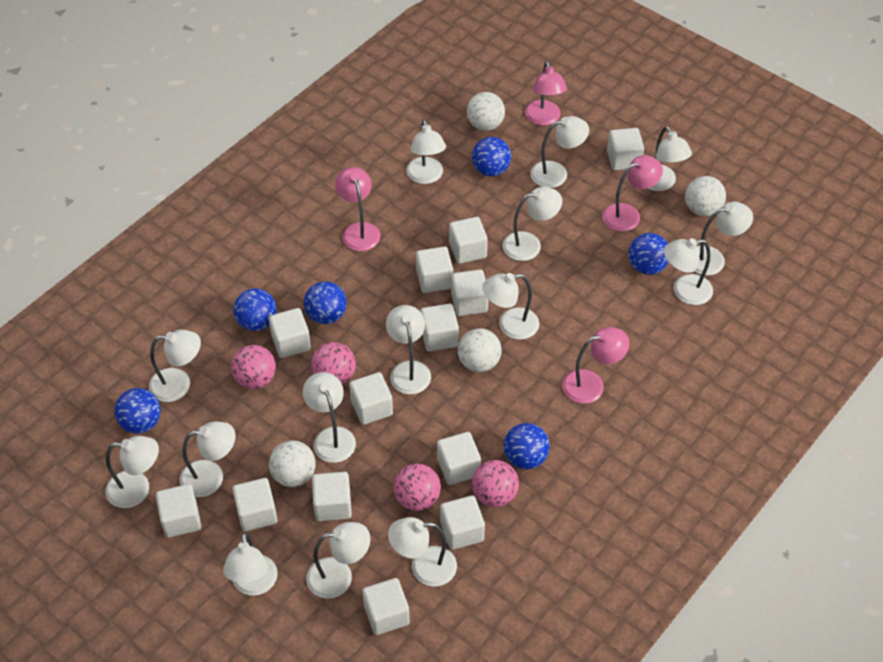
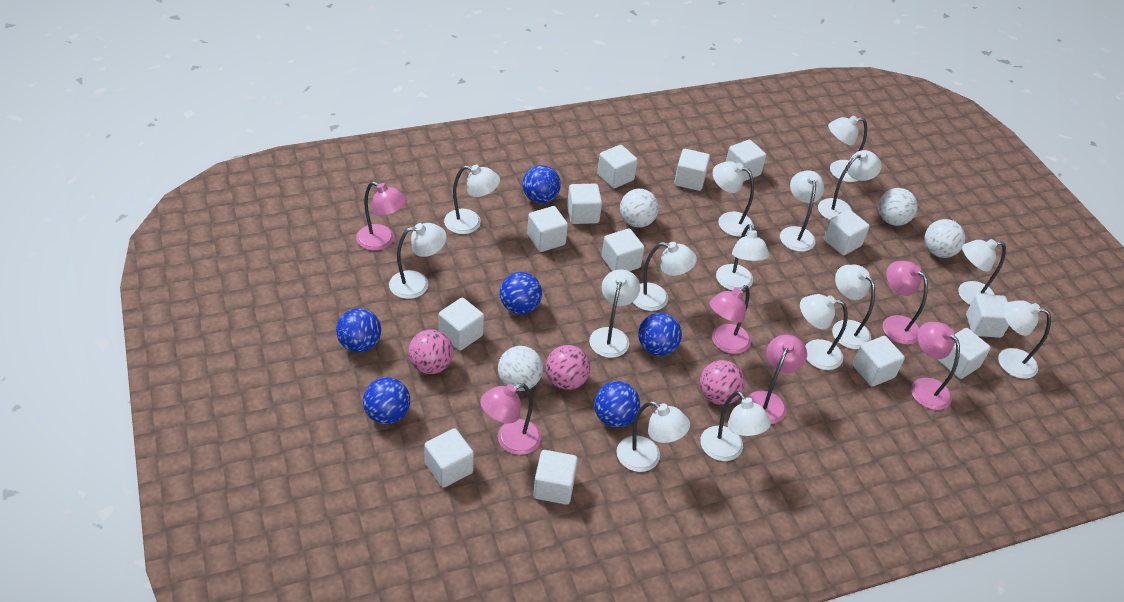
pink ball: 4 -> 3
pink lamp: 4 -> 6

